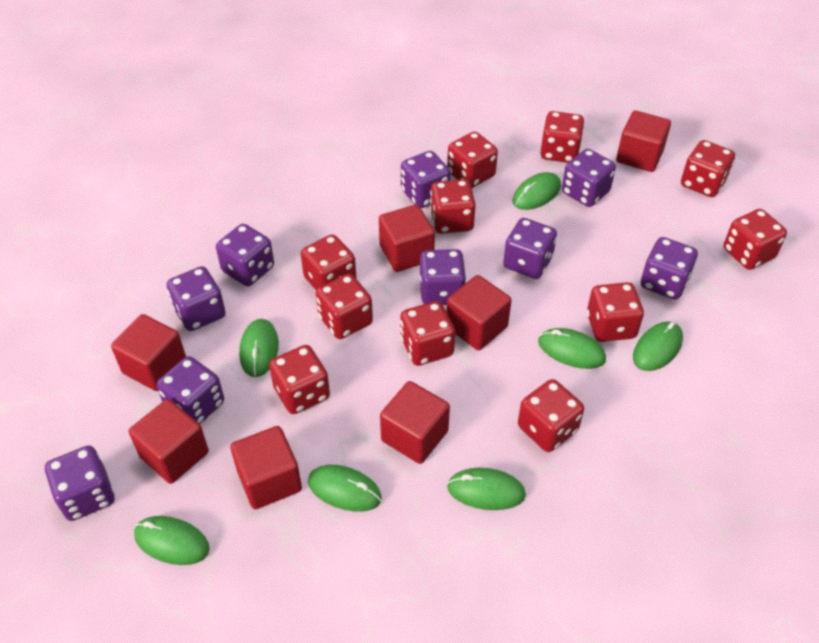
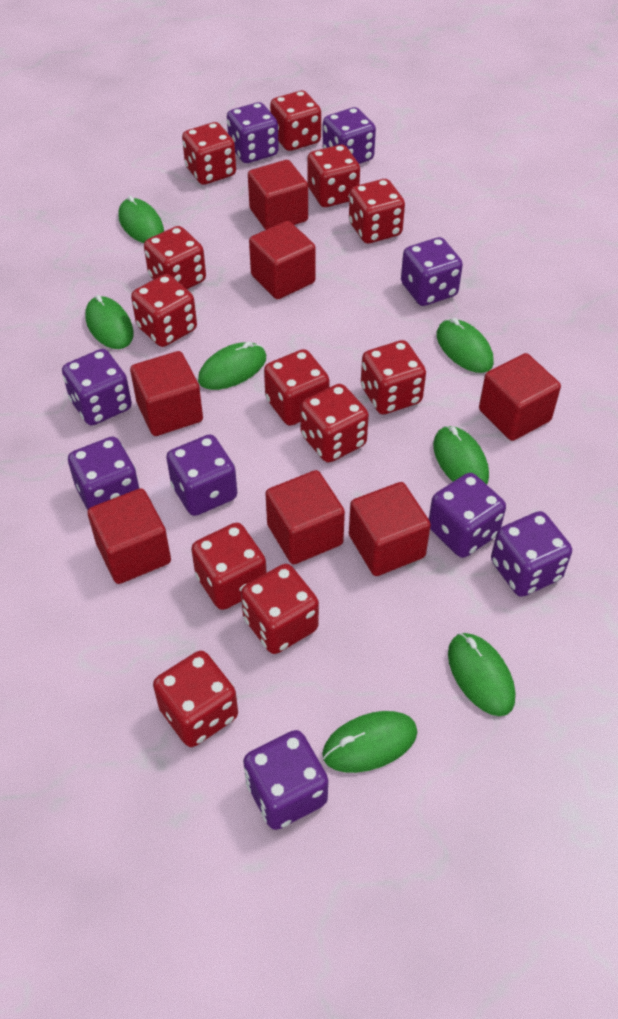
red dice: 11 -> 12

